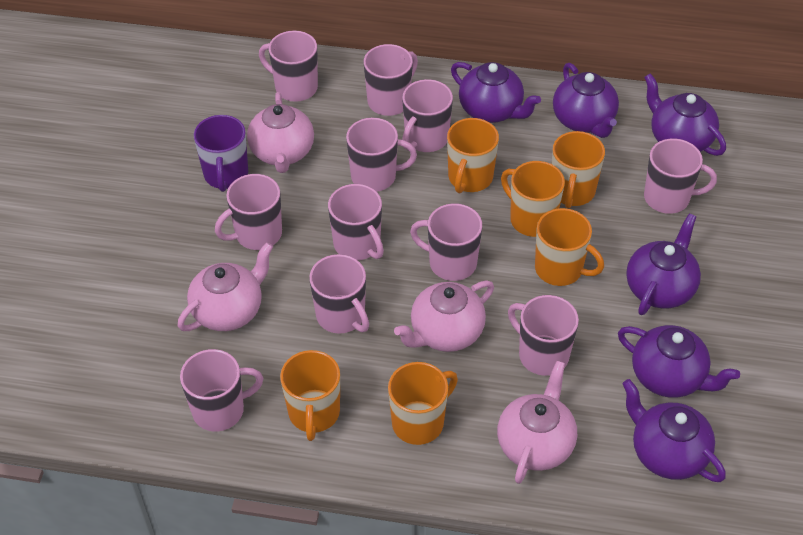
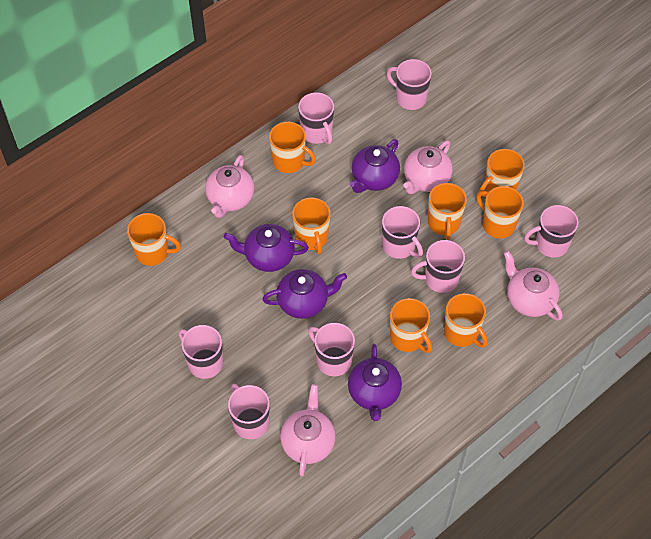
orange mug: 6 -> 8
pink mug: 11 -> 8
purple mug: 1 -> 0
purple teapot: 6 -> 4

